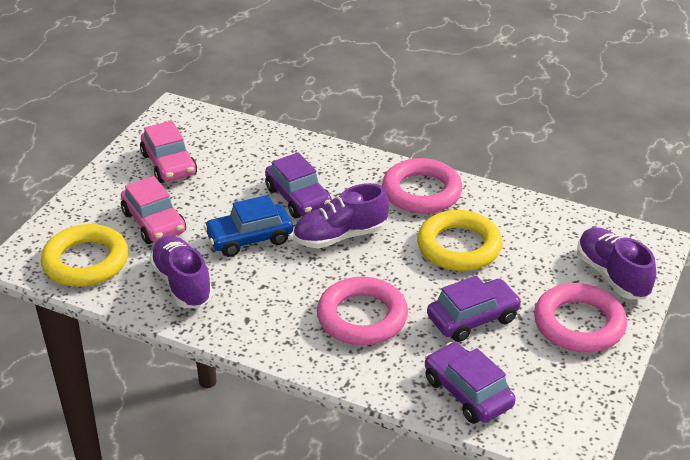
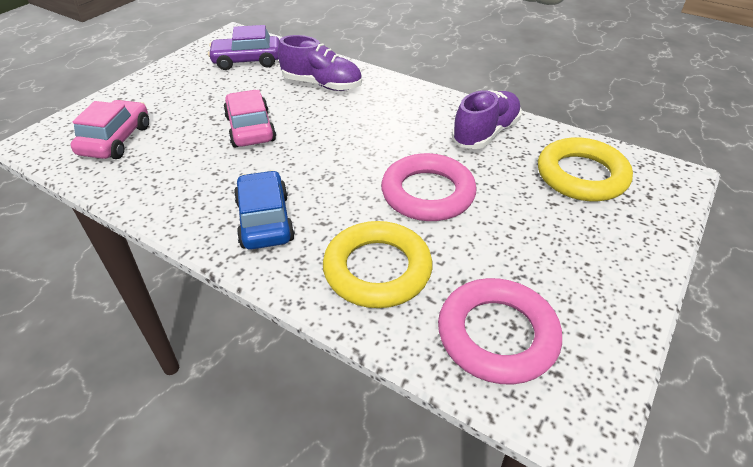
pink ring: 3 -> 2
purple car: 3 -> 1
purple shoe: 3 -> 2

